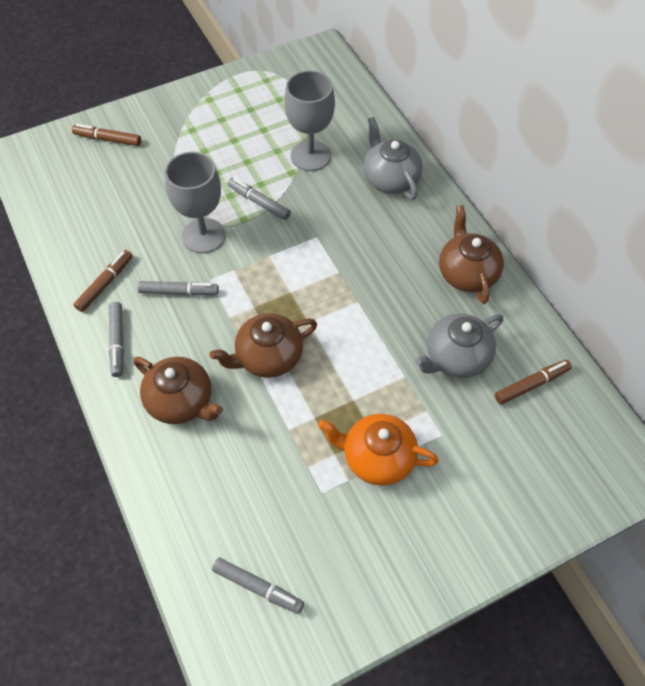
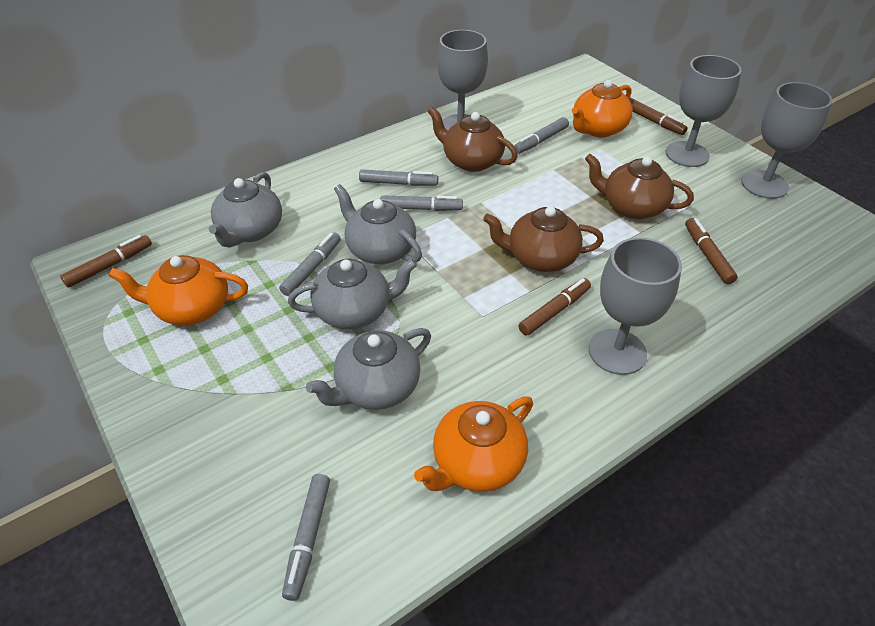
brown marker: 3 -> 4
grey goblet: 2 -> 4
grey marker: 4 -> 5
grey teapot: 2 -> 4
orange teapot: 1 -> 3

